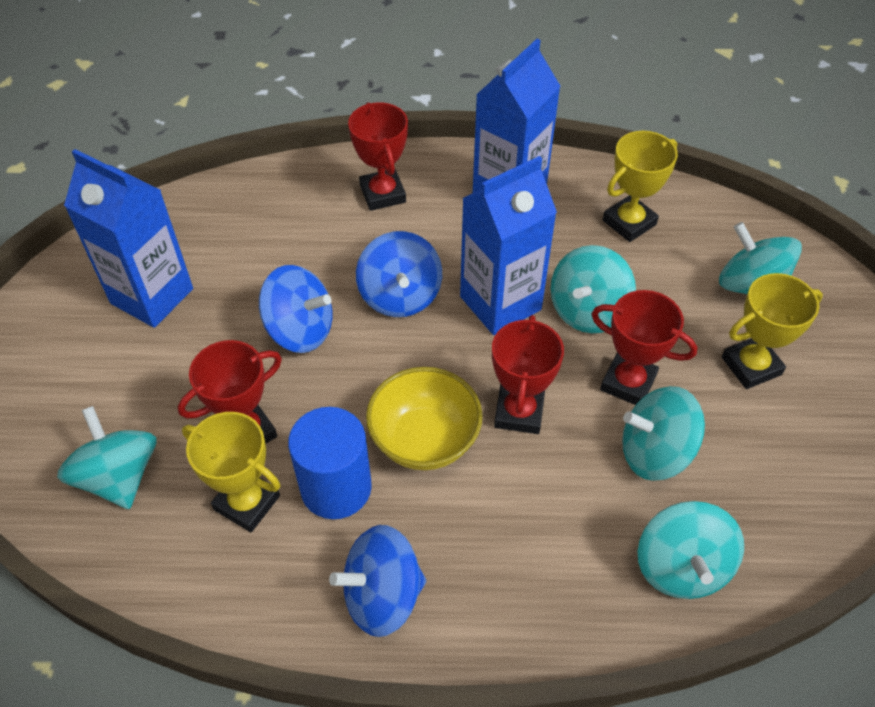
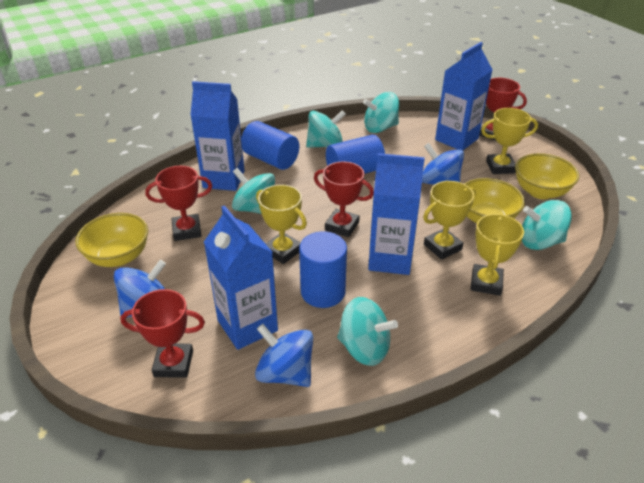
blue carton: 3 -> 4
blue cylinder: 1 -> 3
yellow bowl: 1 -> 3
yellow trophy: 3 -> 4

